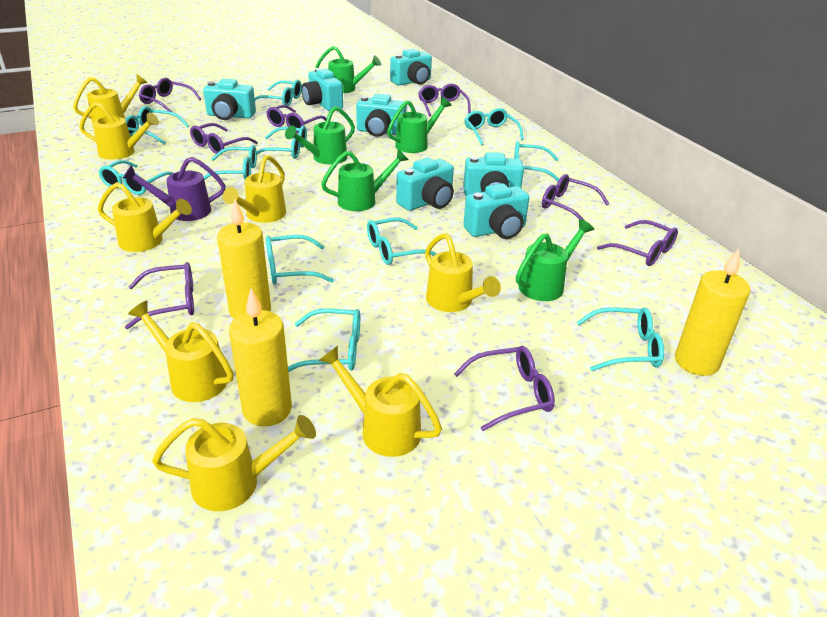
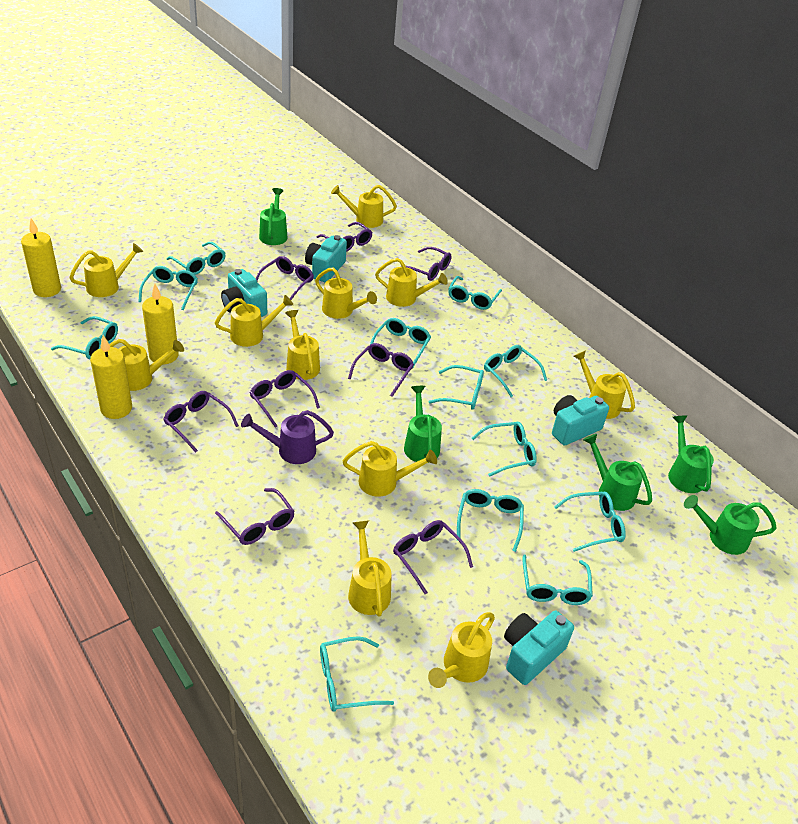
turquoise camera: 7 -> 4
turquoise glasses: 11 -> 12
yellow watering can: 8 -> 11

